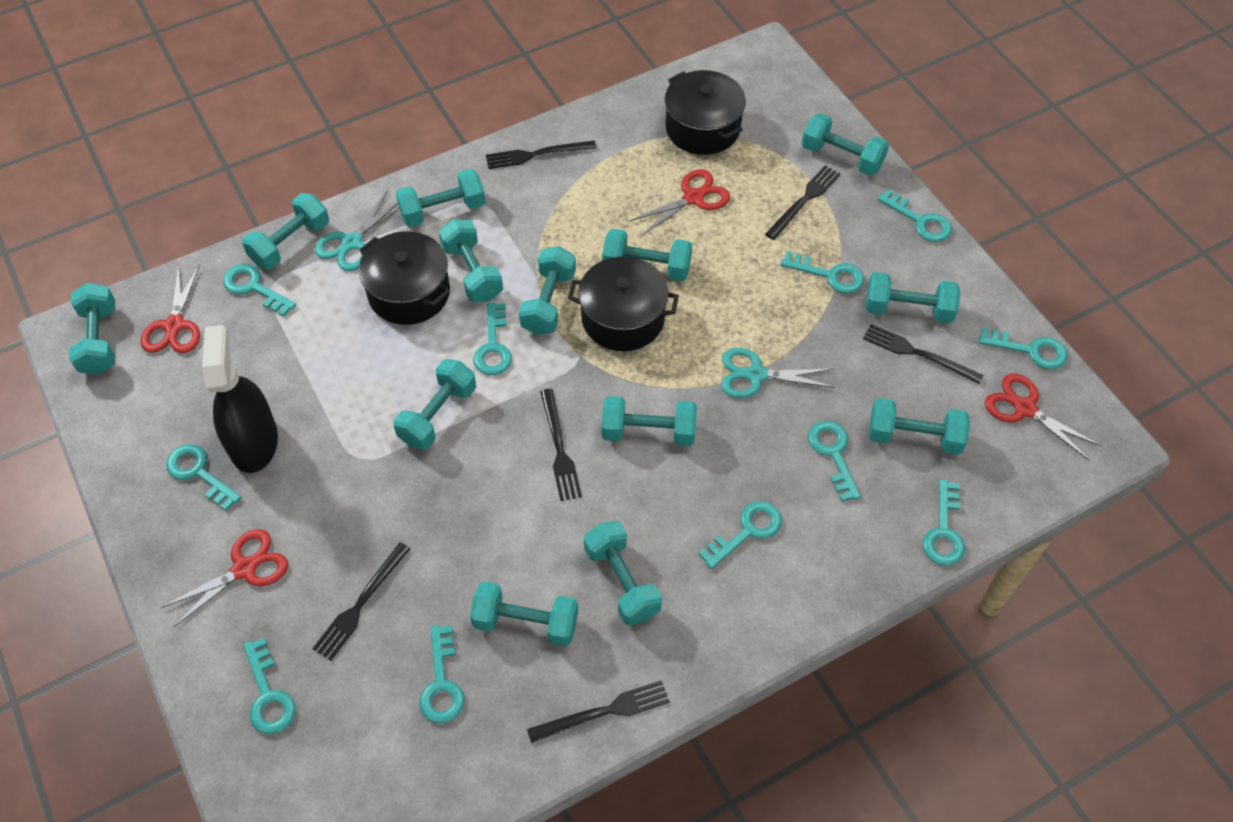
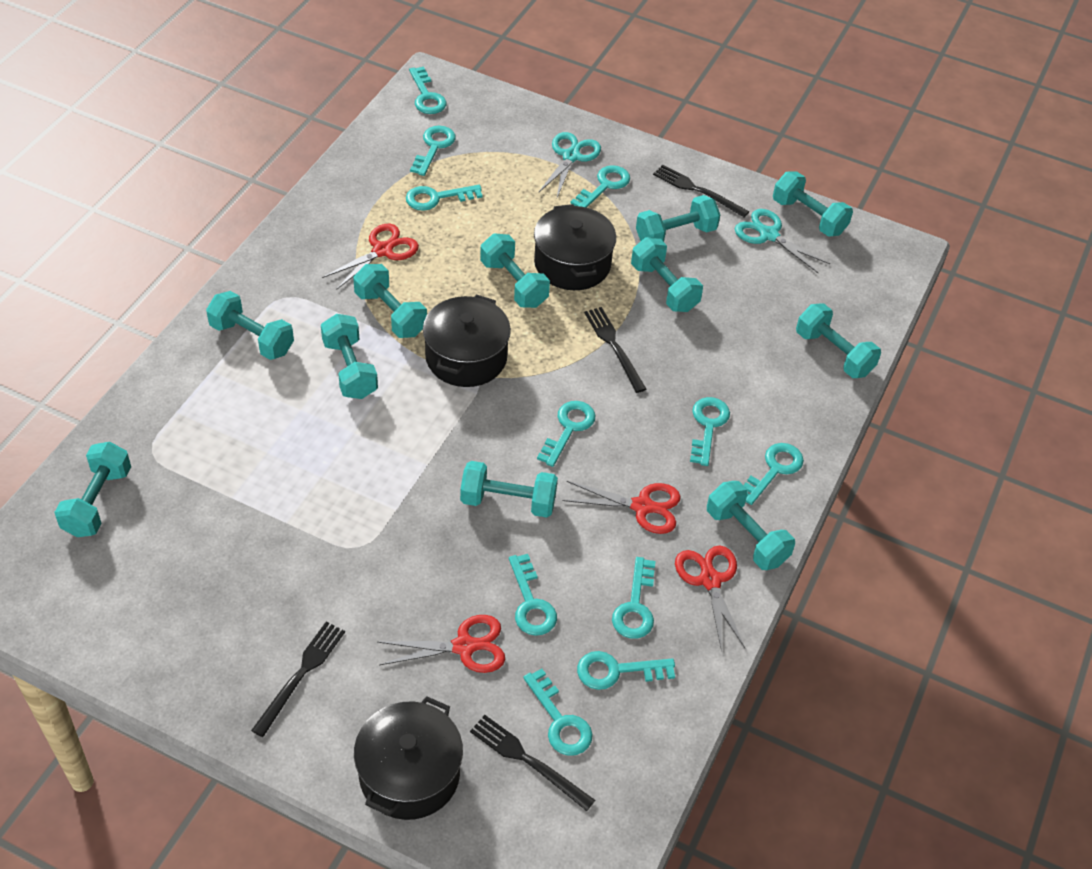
black fork: 6 -> 4
black spray bottle: 1 -> 0
turquoise dumbbell: 13 -> 11

